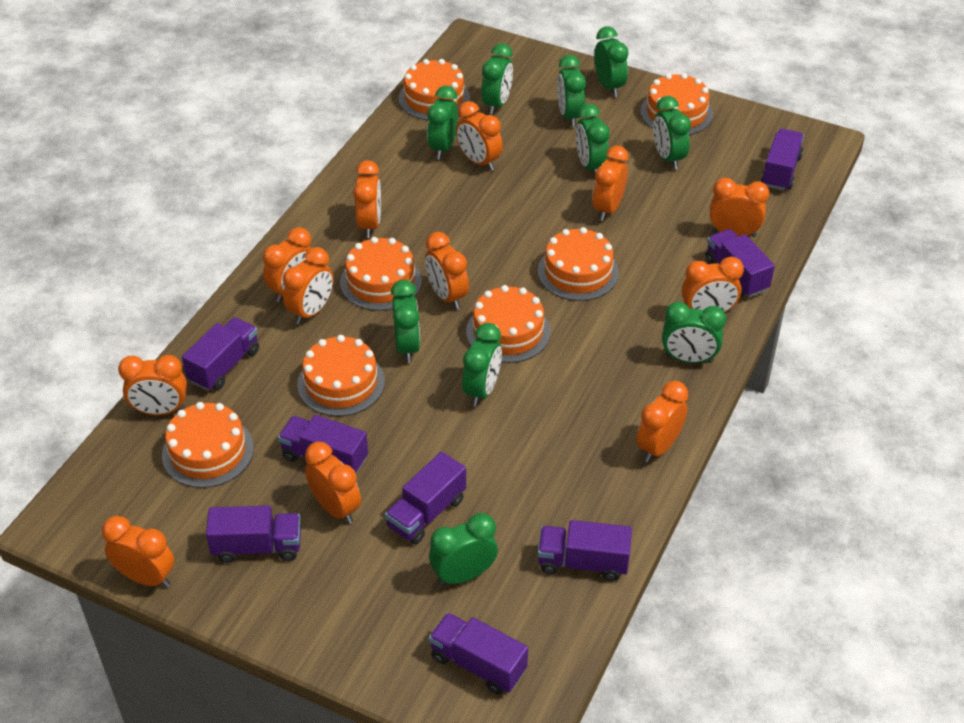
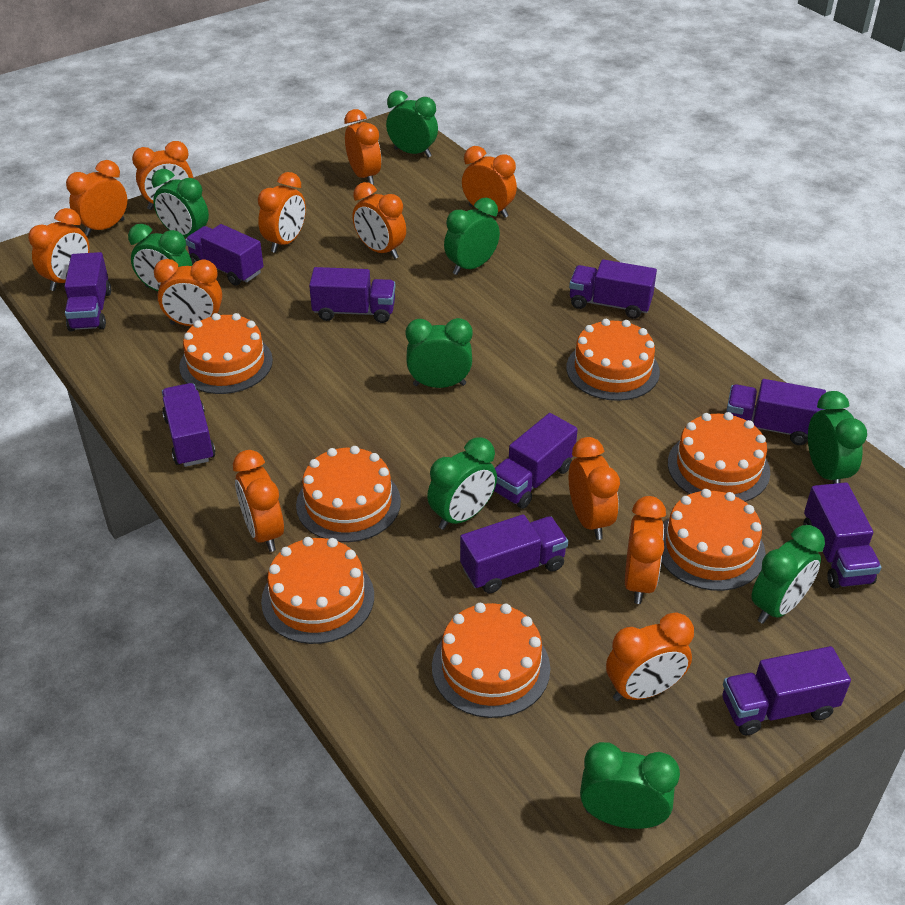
green clock: 10 -> 9
purple truck: 8 -> 10

